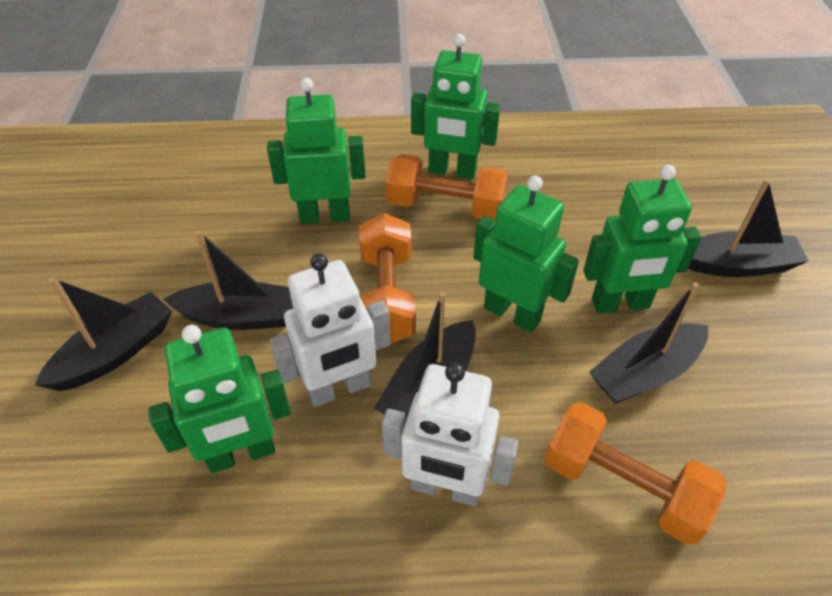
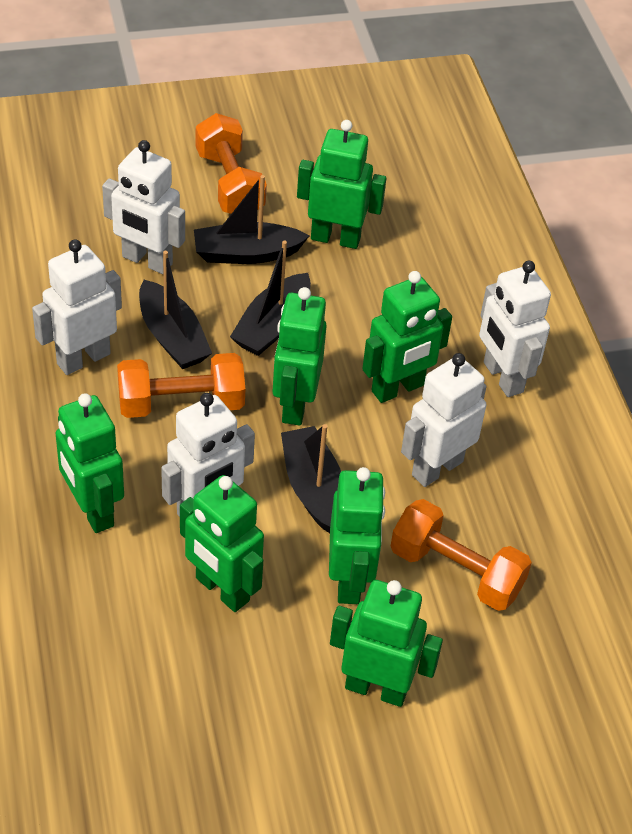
black boat: 5 -> 4
green robot: 5 -> 7
white robot: 2 -> 5

